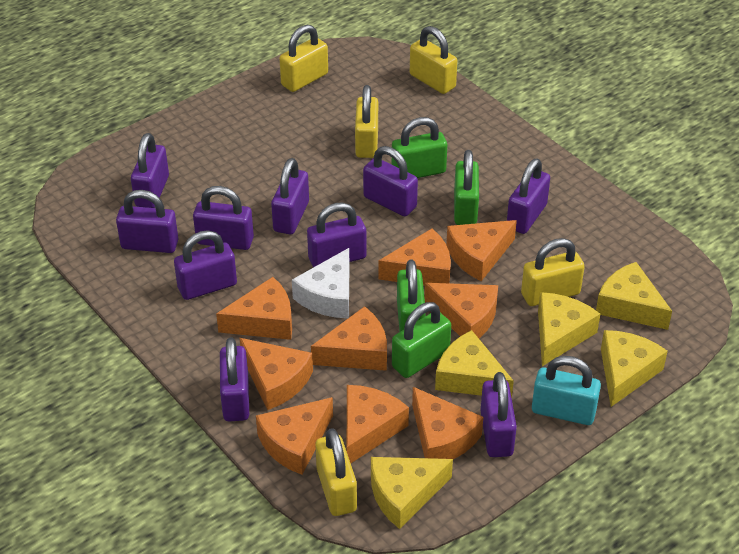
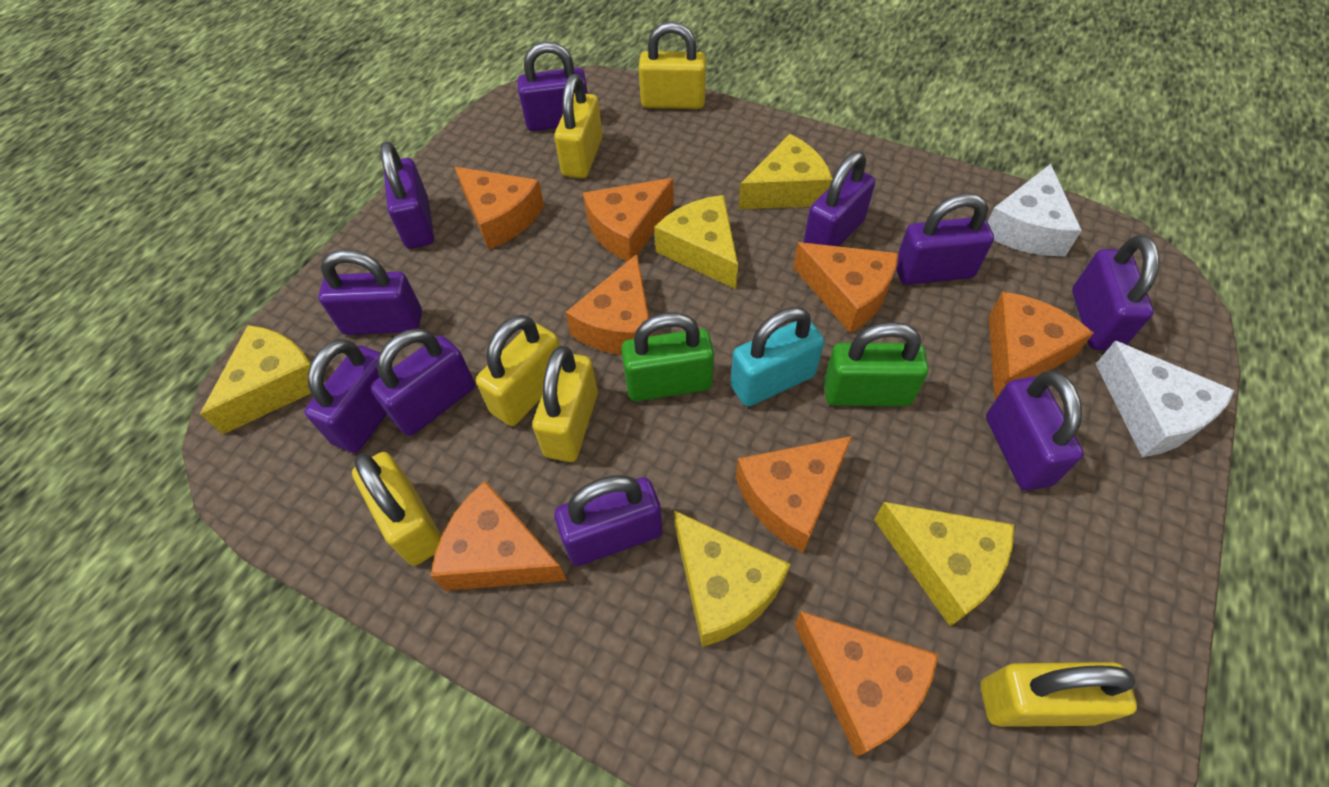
green padlock: 4 -> 2
orange cheese: 9 -> 8
white cheese: 1 -> 2
yellow padlock: 5 -> 6

